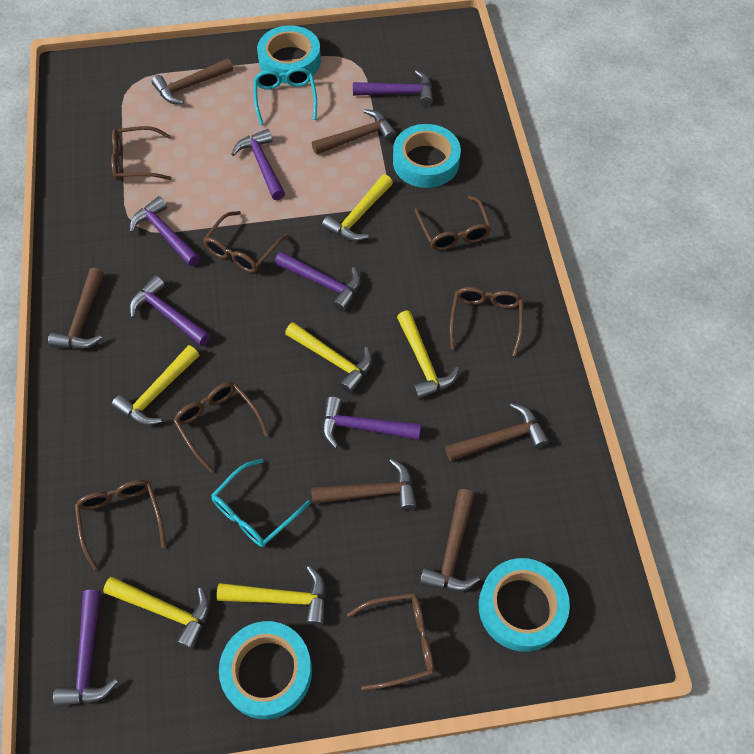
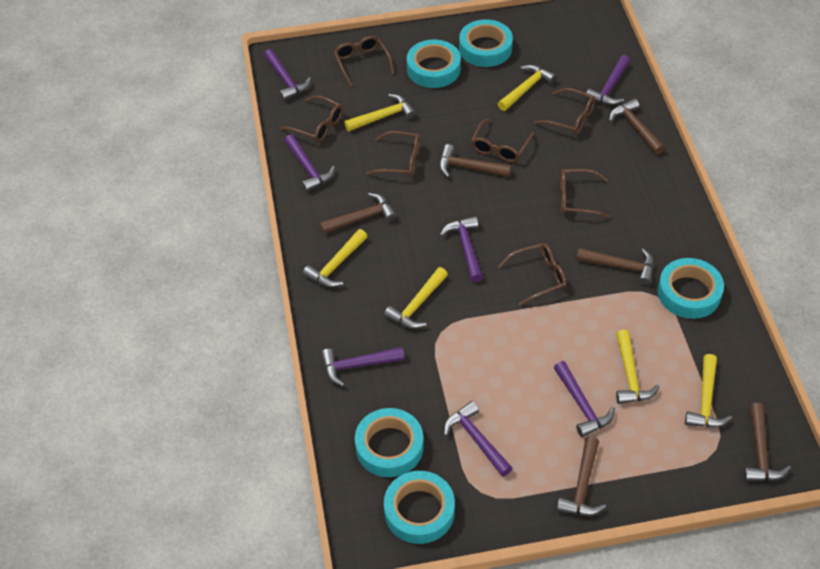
turquoise glasses: 2 -> 0
turquoise tape: 4 -> 5

